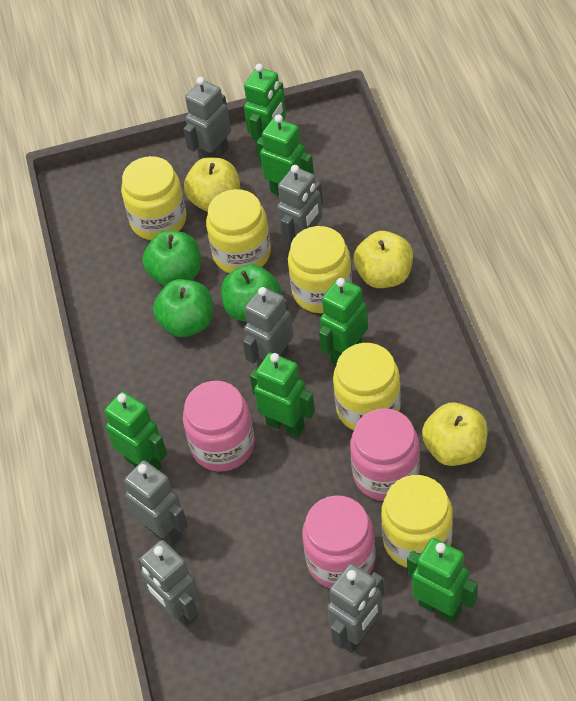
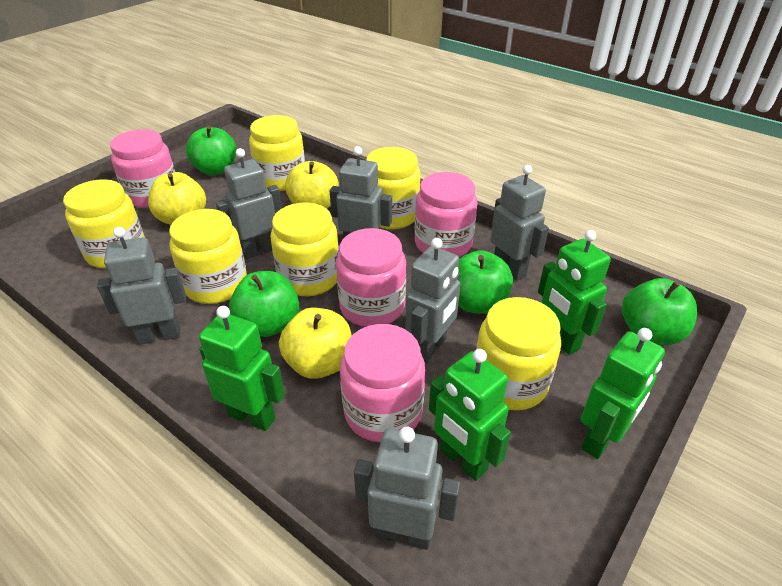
green apple: 3 -> 4
green robot: 6 -> 4
pink jar: 3 -> 4
yellow jar: 5 -> 6

